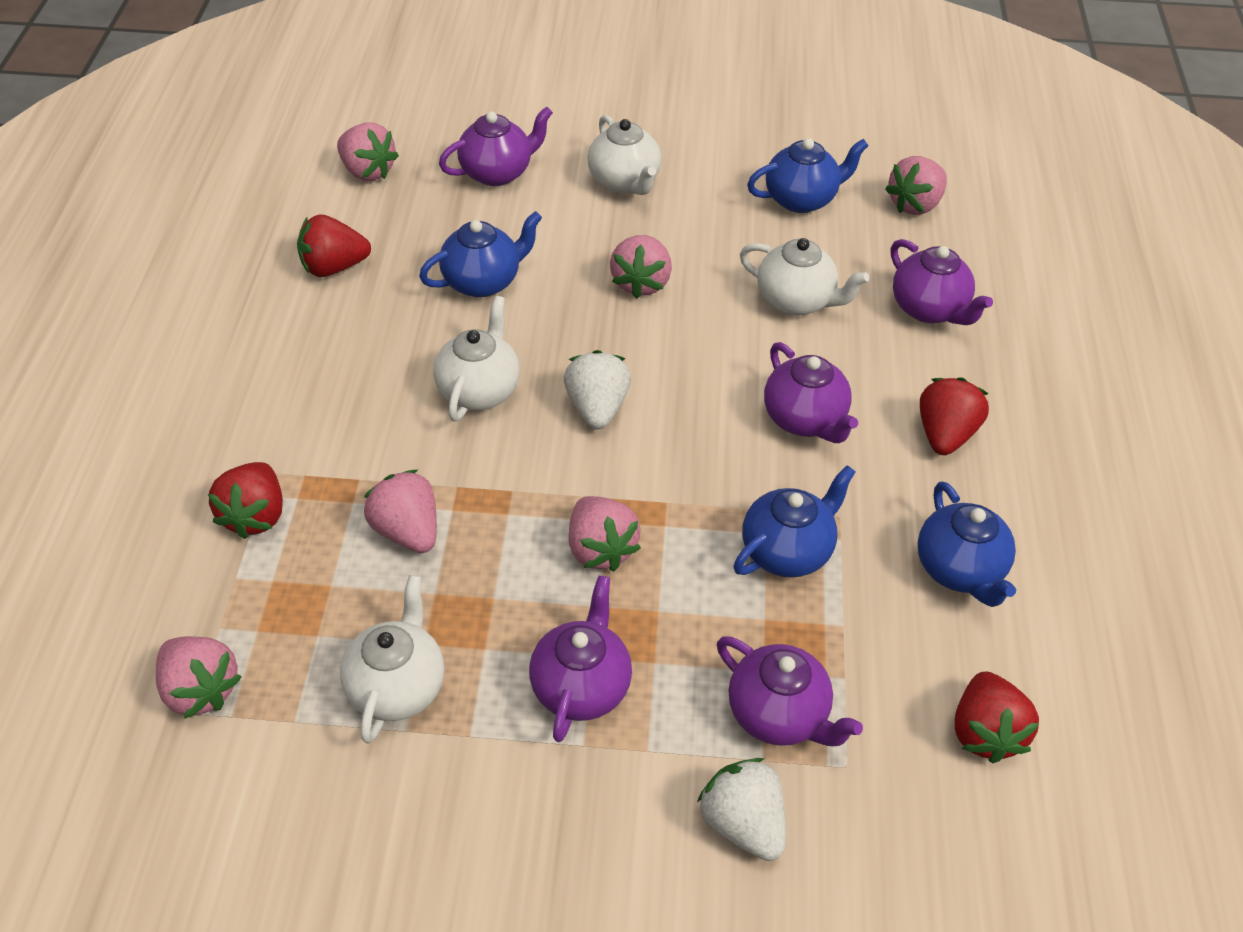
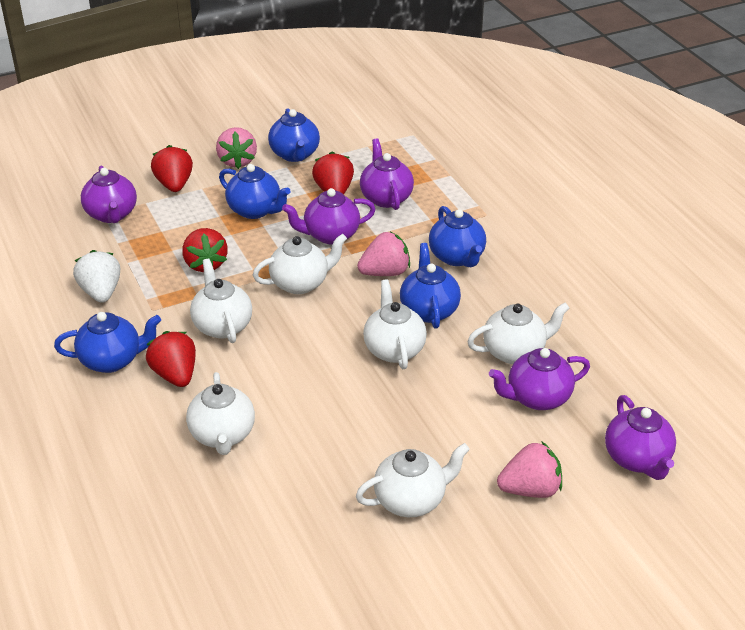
blue teapot: 4 -> 5
pink strawberry: 6 -> 3
white strawberry: 2 -> 1
white teapot: 4 -> 6

